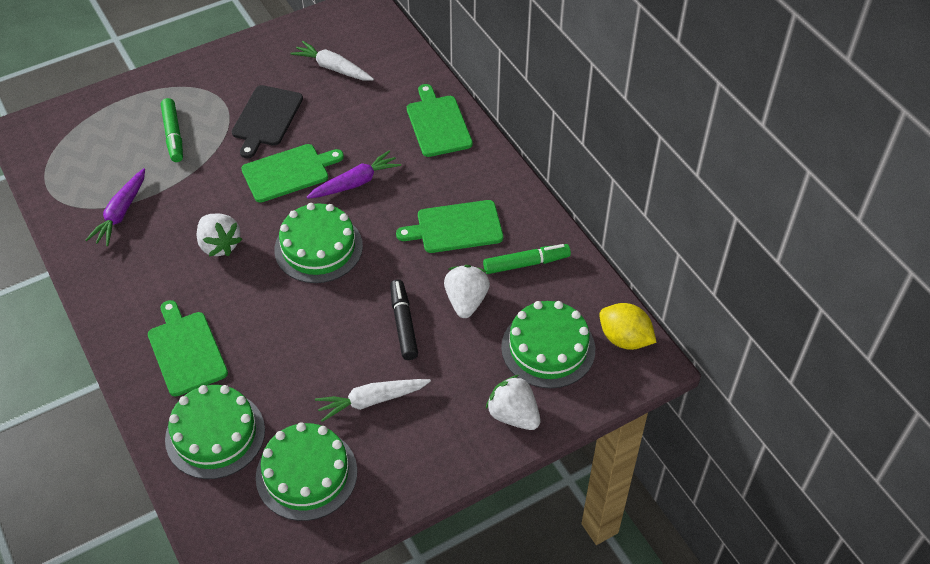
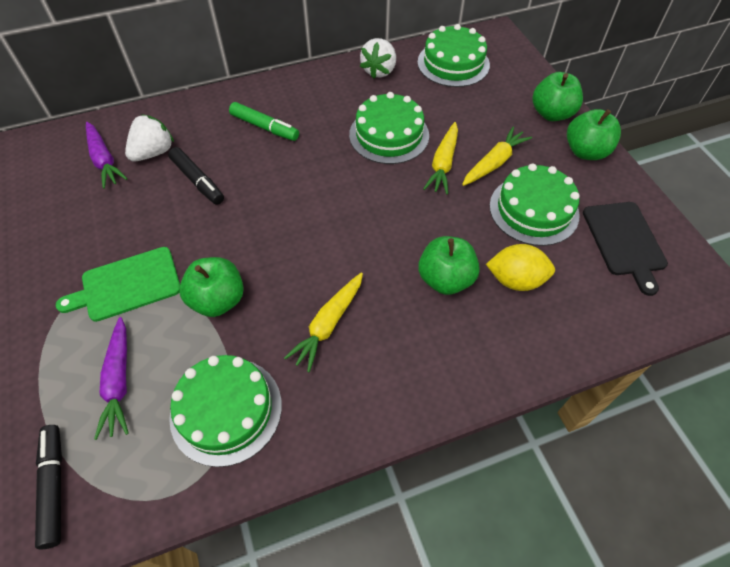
black marker: 1 -> 2
green apple: 0 -> 4
green cutting board: 4 -> 1
green marker: 2 -> 1
white carrot: 2 -> 0
white strawberry: 3 -> 2
yellow carrot: 0 -> 3

